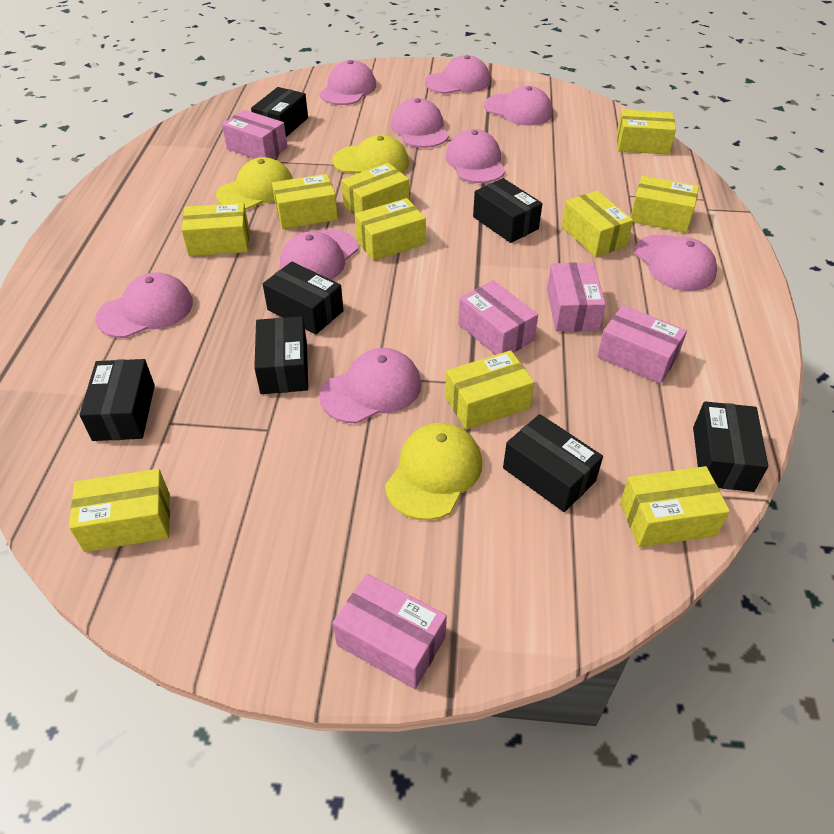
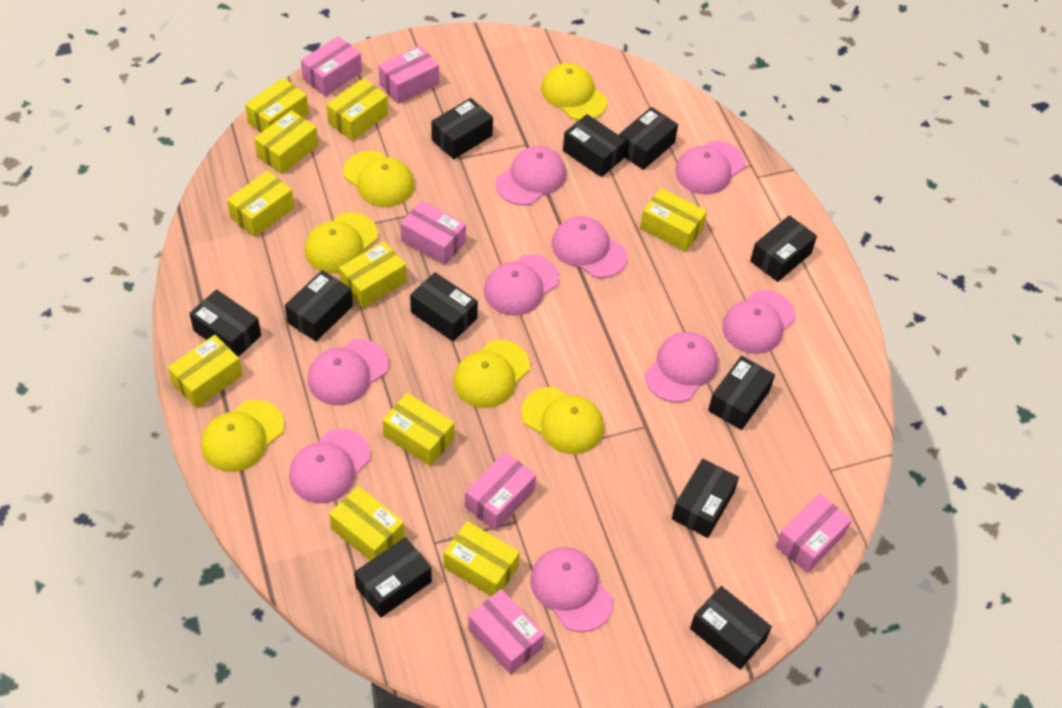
black box: 7 -> 11
pink box: 5 -> 6
yellow cap: 3 -> 6

